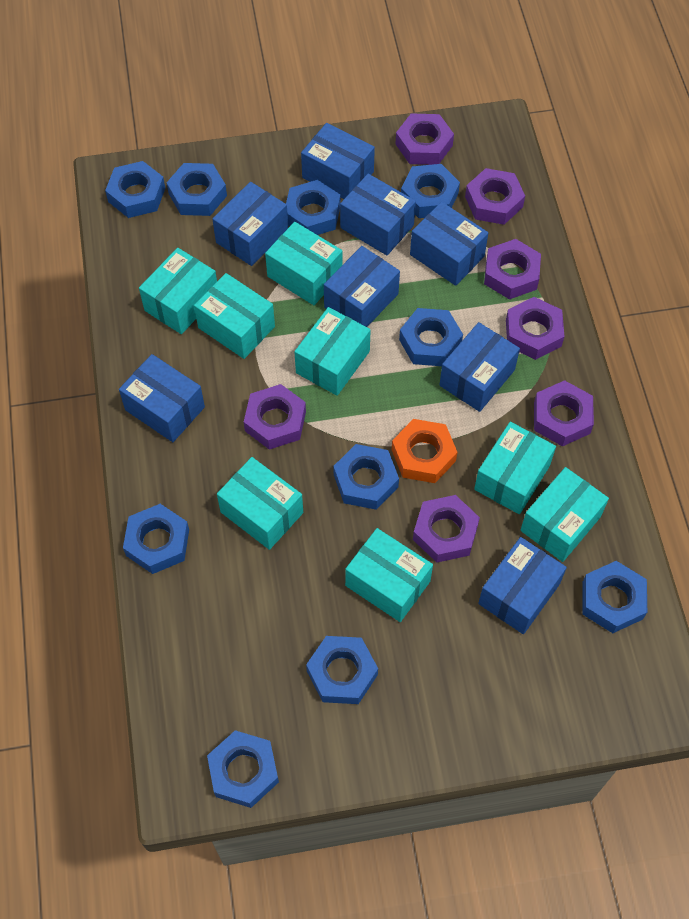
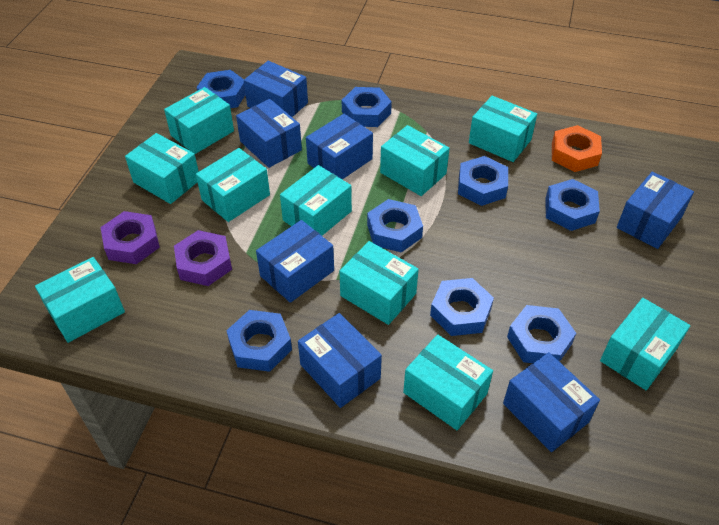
blue box: 8 -> 7
blue nut: 10 -> 8
purple nut: 7 -> 2
turquoise box: 8 -> 10

